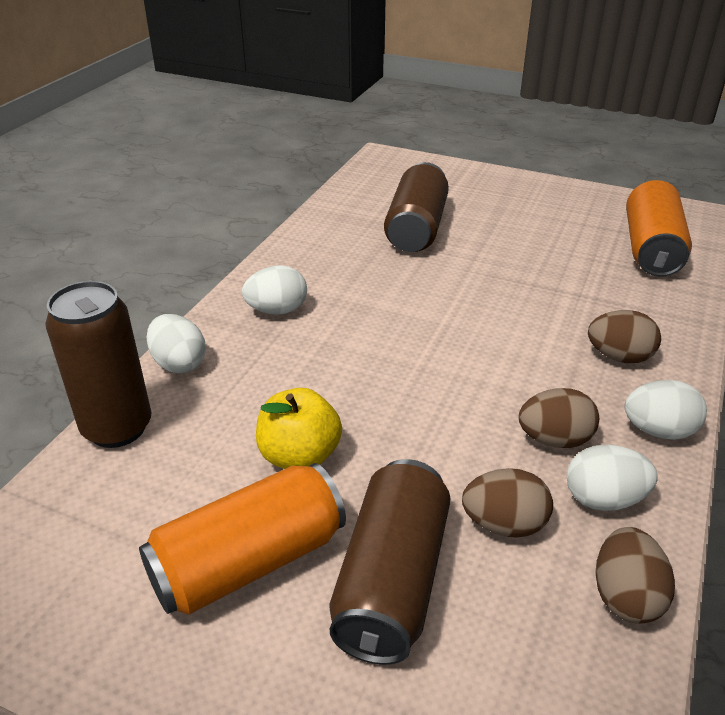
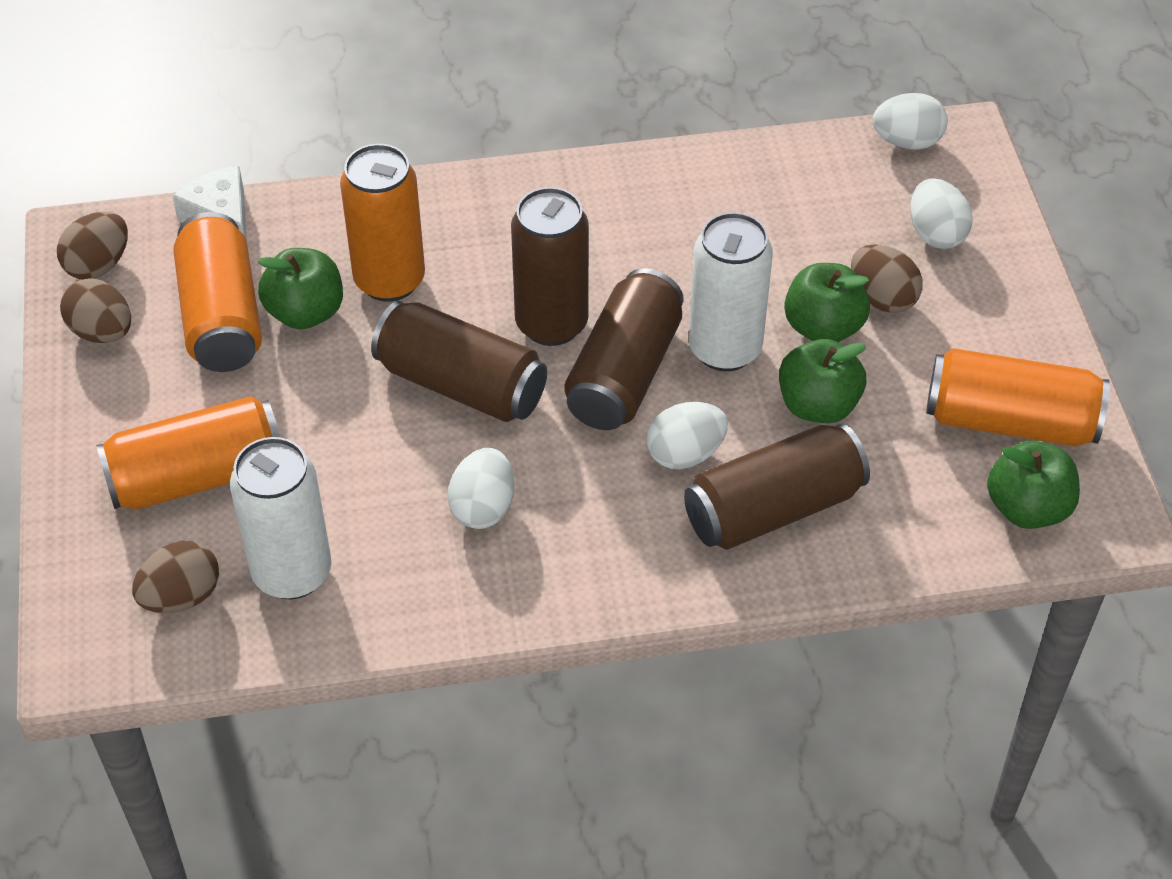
brown can: 3 -> 4
green apple: 0 -> 4
orange can: 2 -> 4
white can: 0 -> 2
white cheese: 0 -> 1
yellow apple: 1 -> 0

